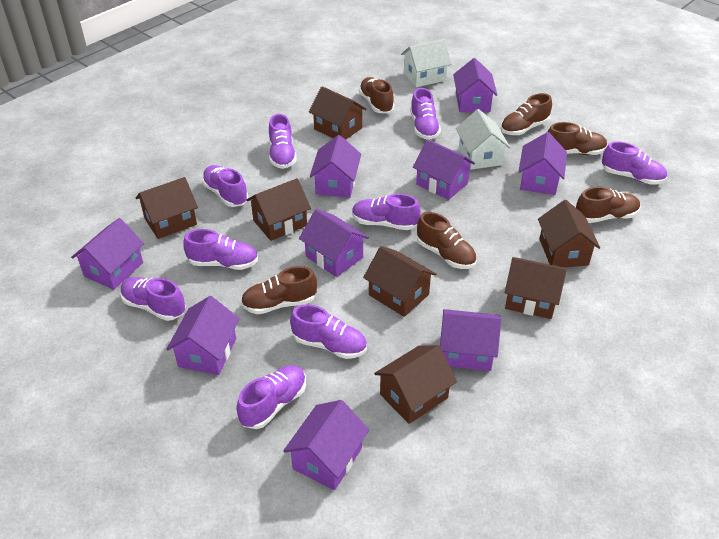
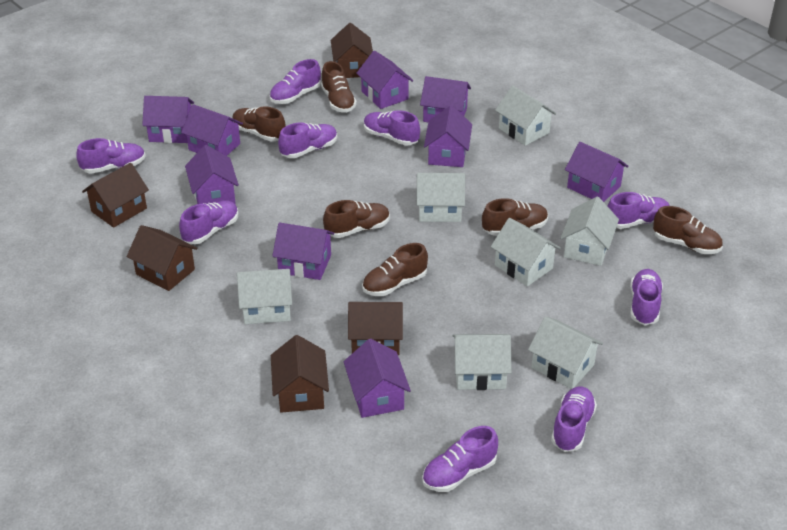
brown house: 7 -> 5
white house: 2 -> 7

